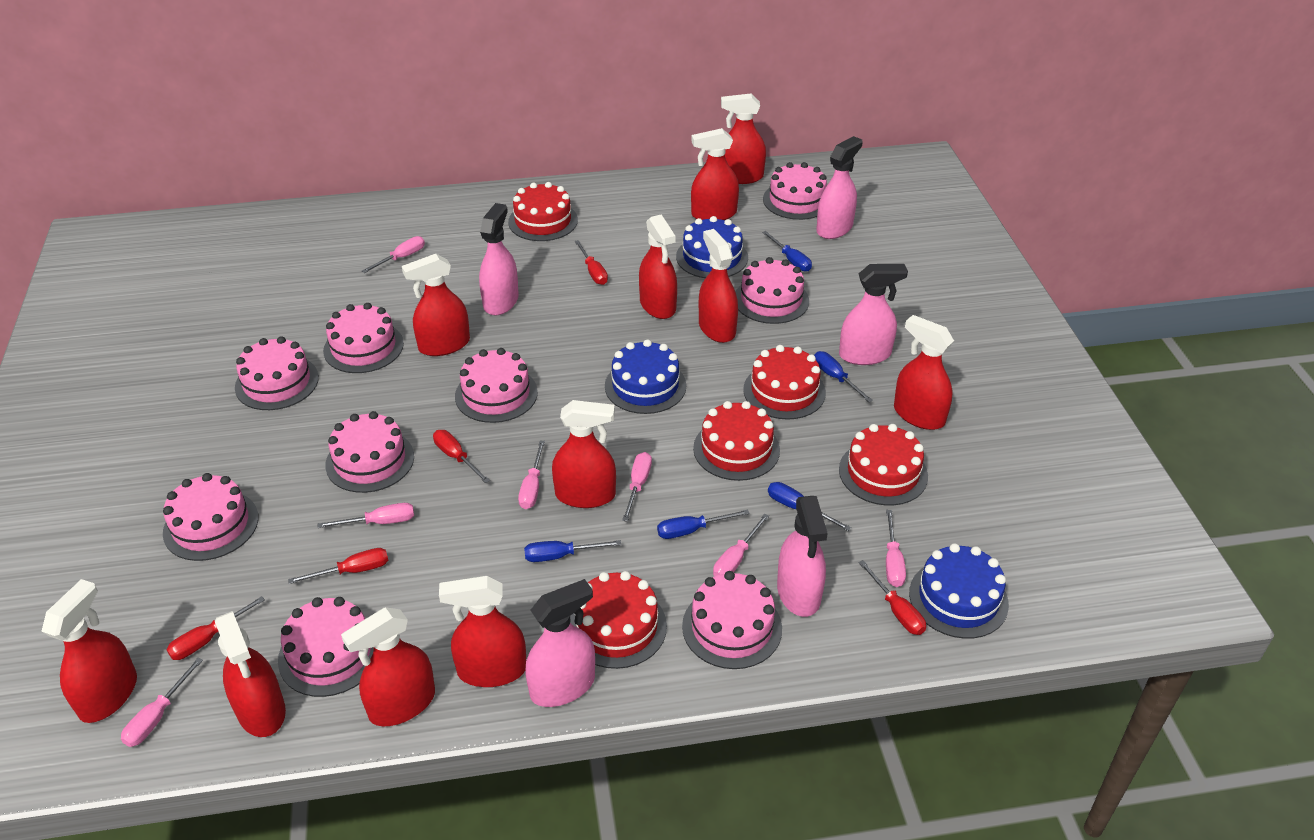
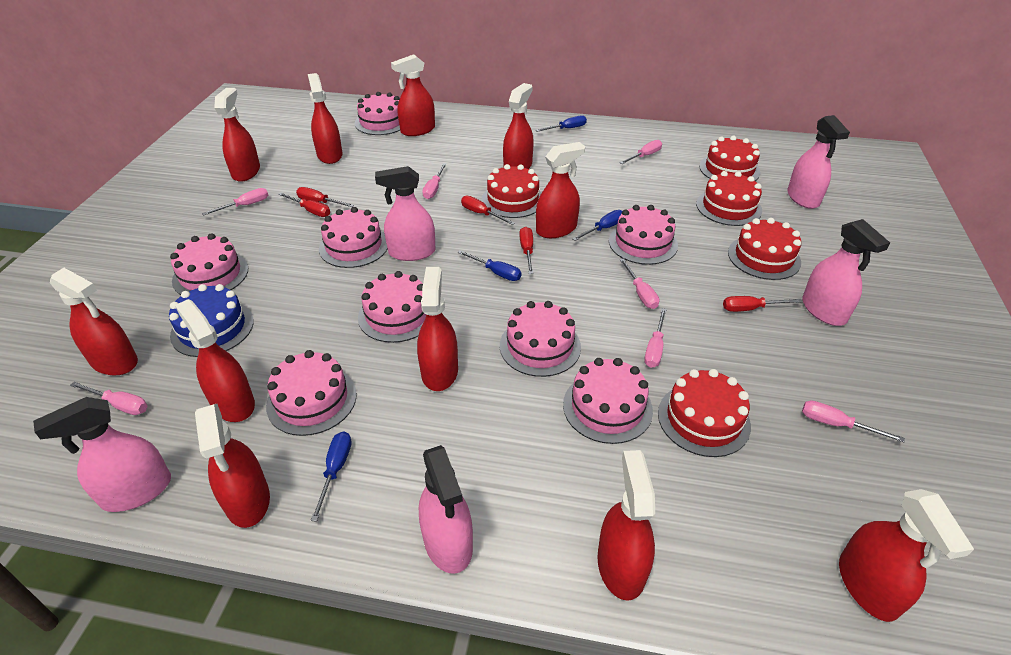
blue cake: 3 -> 1
blue screwdriver: 5 -> 4
pink cake: 9 -> 8

